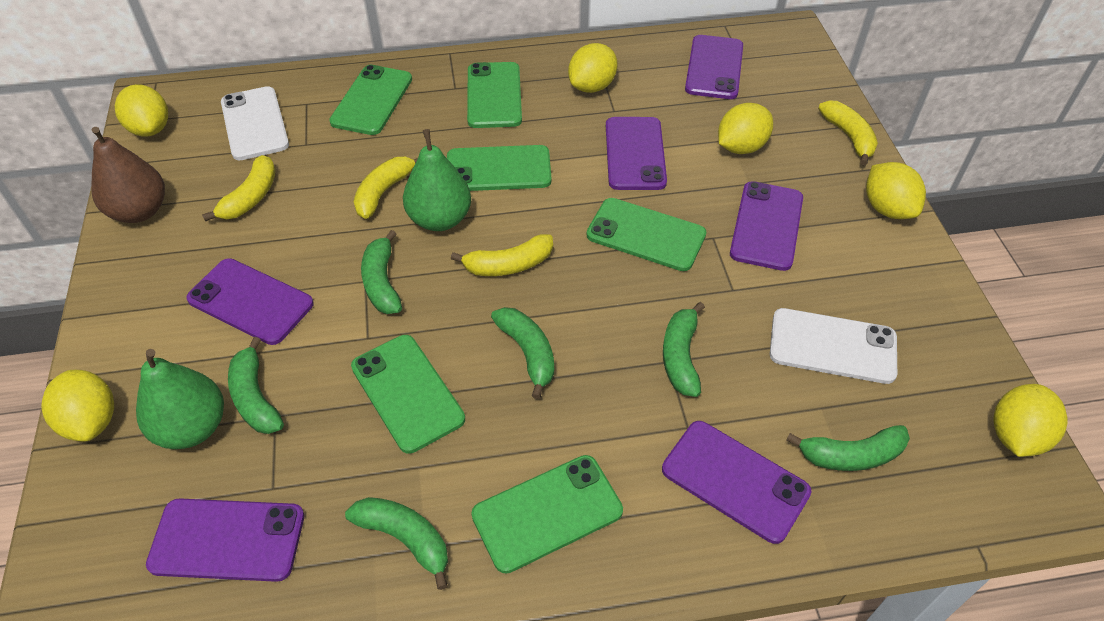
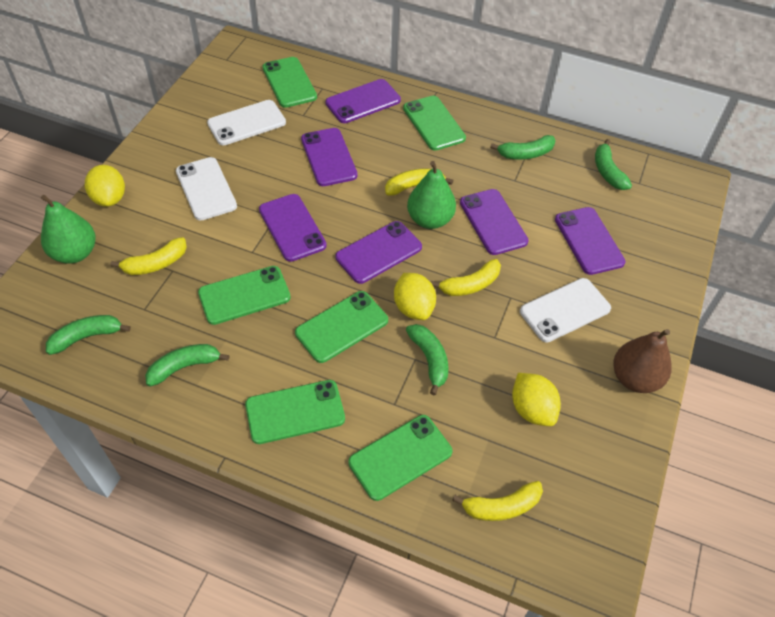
green banana: 6 -> 5
white phone: 2 -> 3
yellow lemon: 6 -> 3

